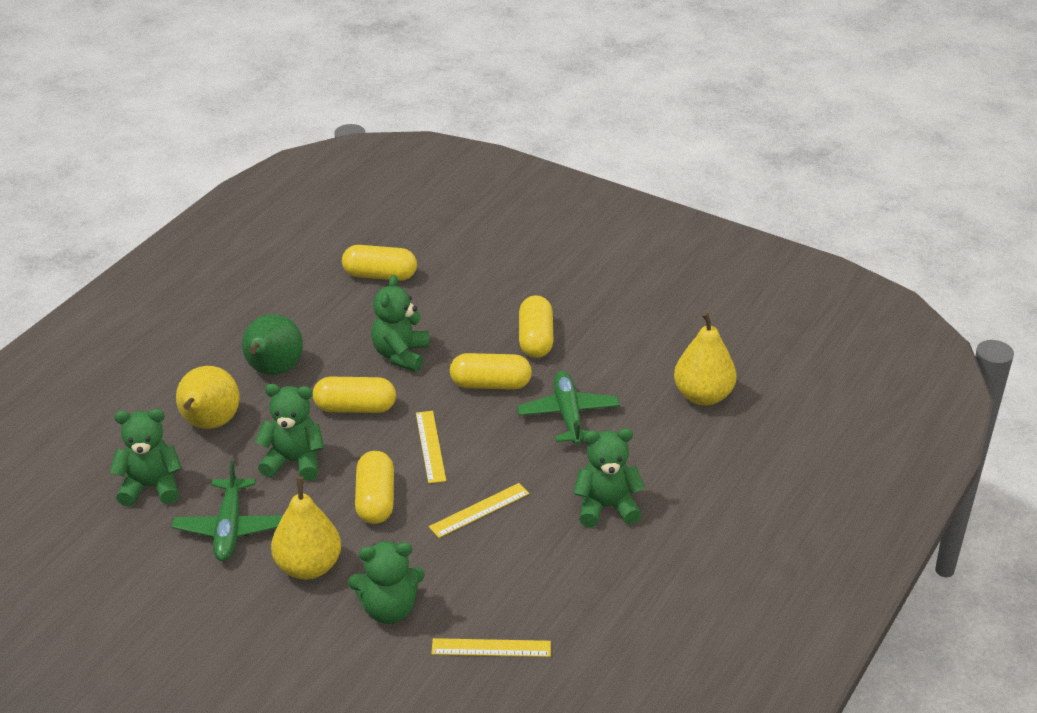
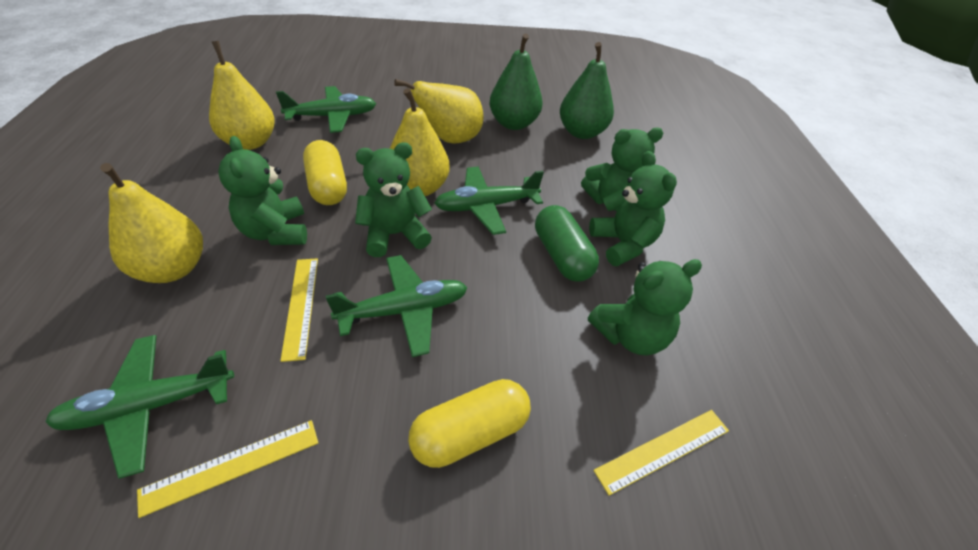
green capsule: 0 -> 1
green pear: 1 -> 2
green plane: 2 -> 4
yellow capsule: 5 -> 2
yellow pear: 3 -> 4

